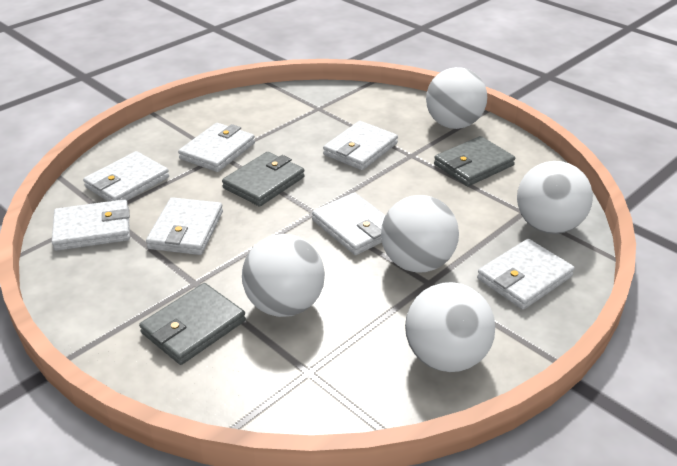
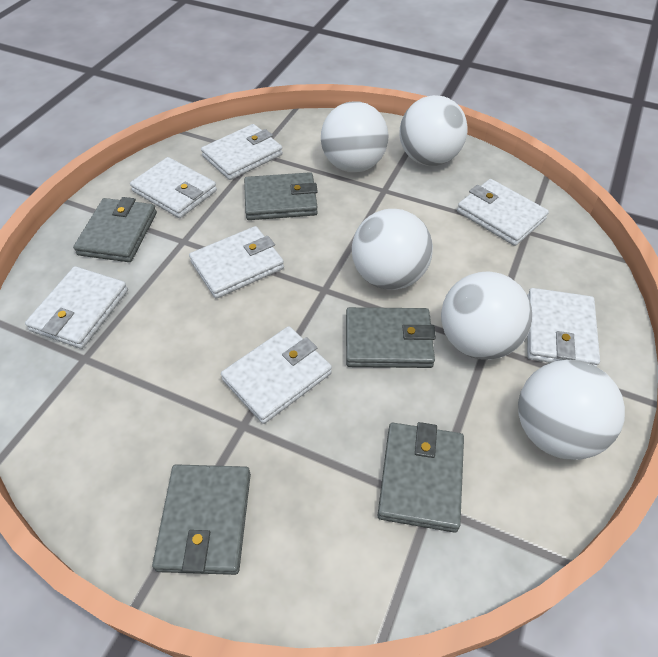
grey wallet: 3 -> 5

